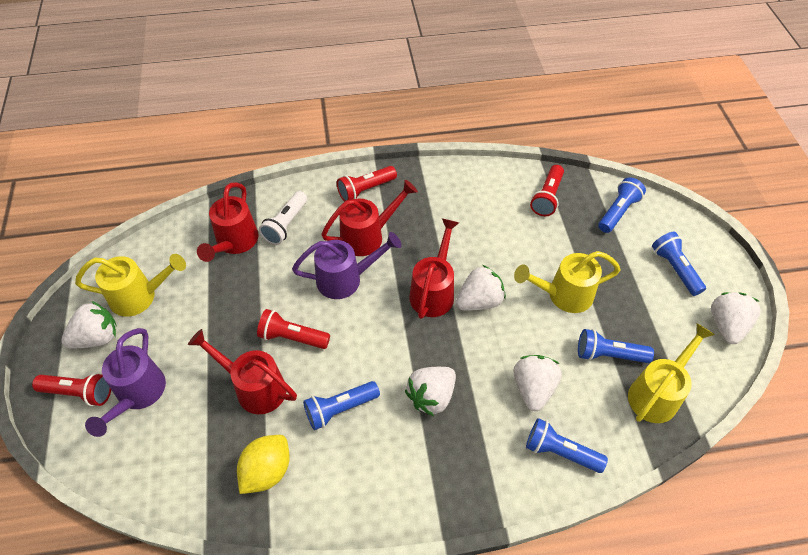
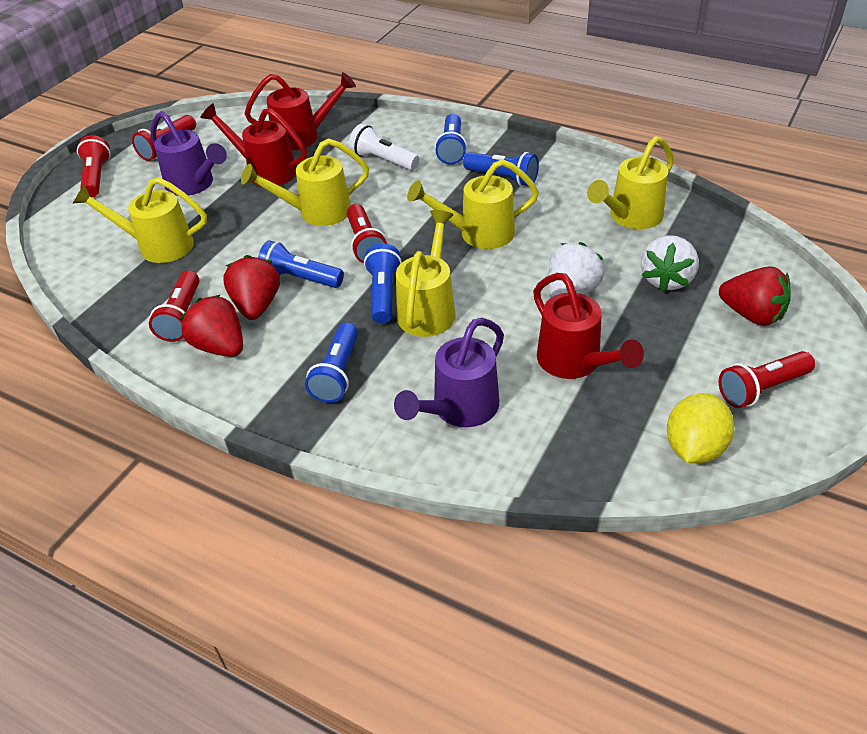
red flashlight: 4 -> 5
red strawberry: 0 -> 3
red watering can: 4 -> 3
white strawberry: 5 -> 2
yellow watering can: 3 -> 5

